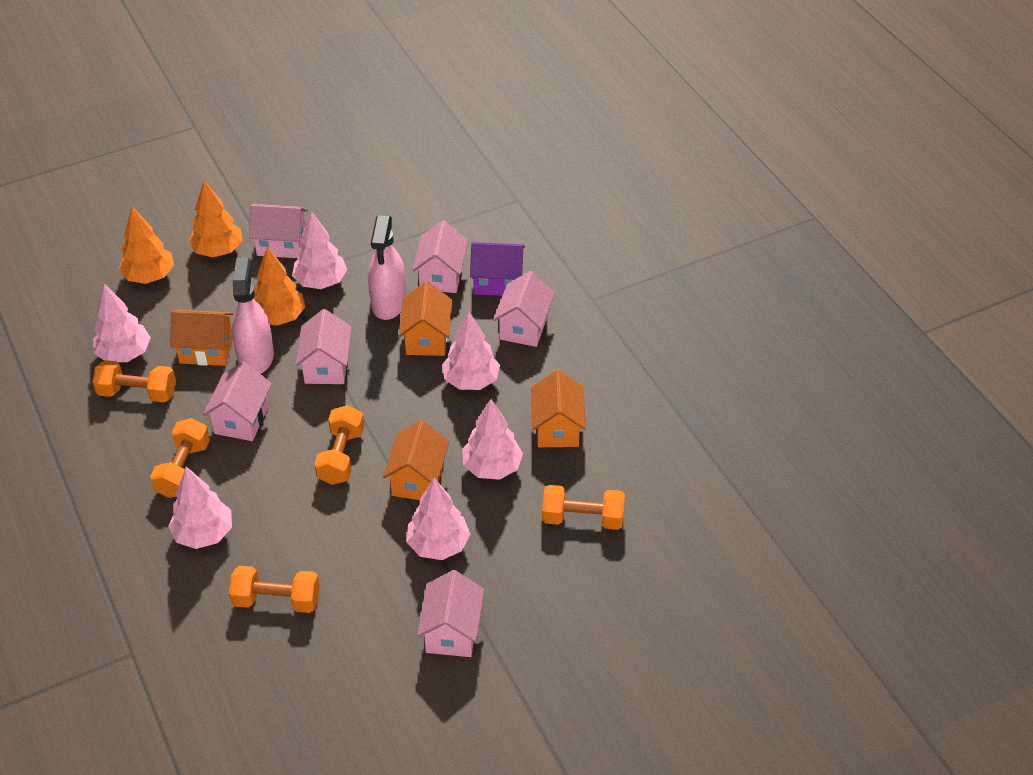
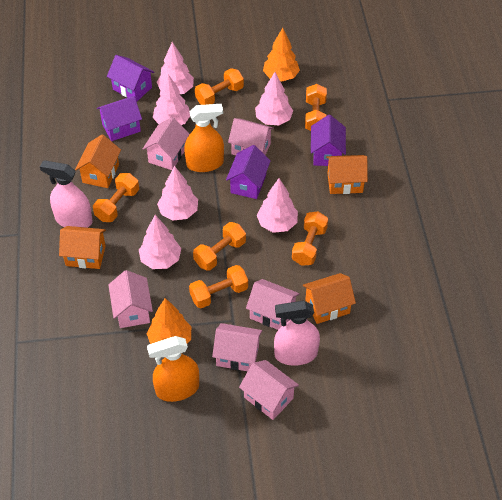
orange dumbbell: 5 -> 6
orange spray bottle: 0 -> 2
orange tree: 3 -> 2
purple house: 1 -> 4

